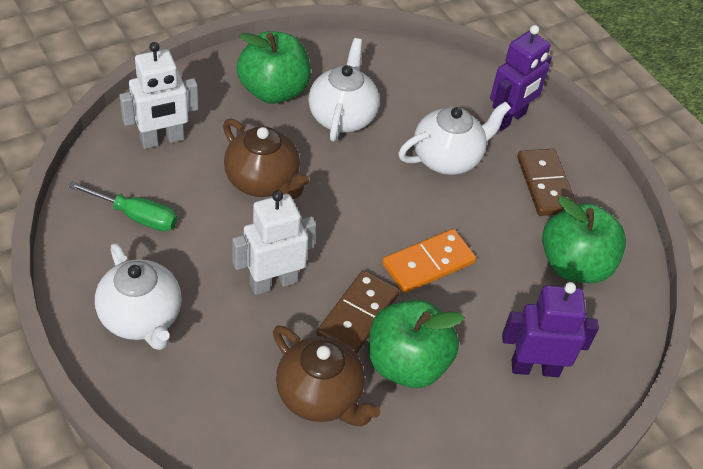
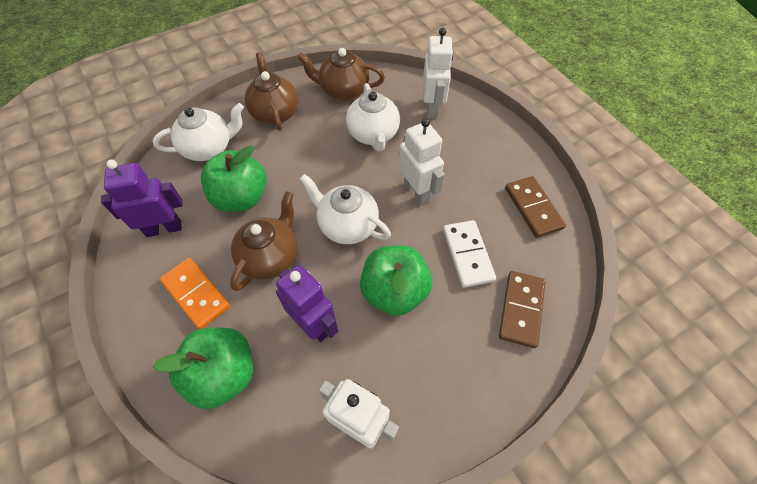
brown teapot: 2 -> 3
green screwdriver: 1 -> 0
white domino: 0 -> 1
white robot: 2 -> 3

